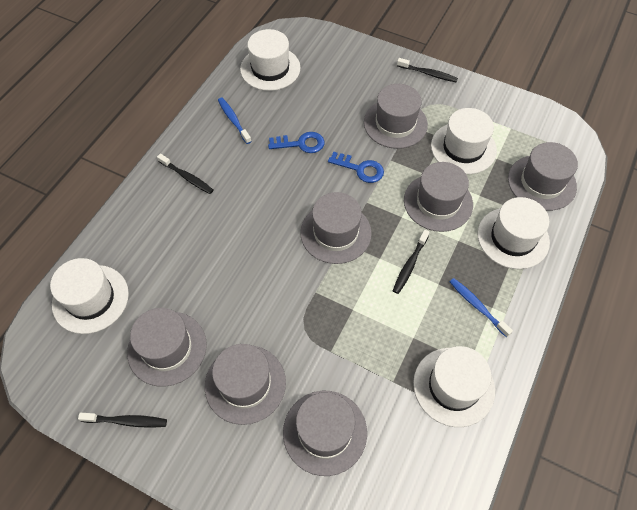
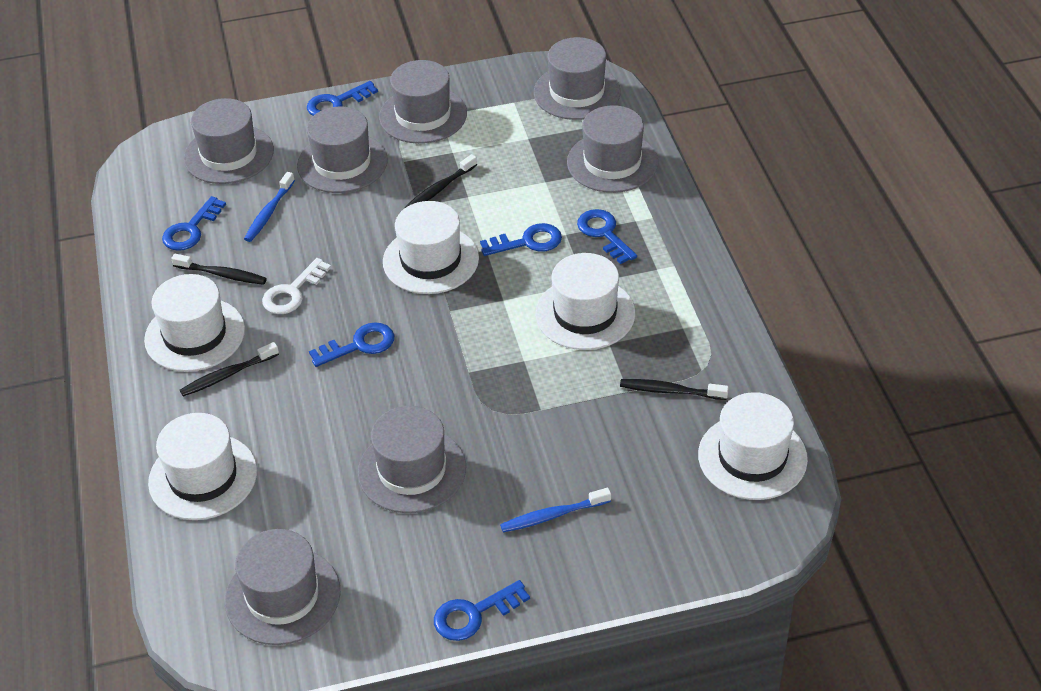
blue key: 2 -> 6
white key: 0 -> 1

